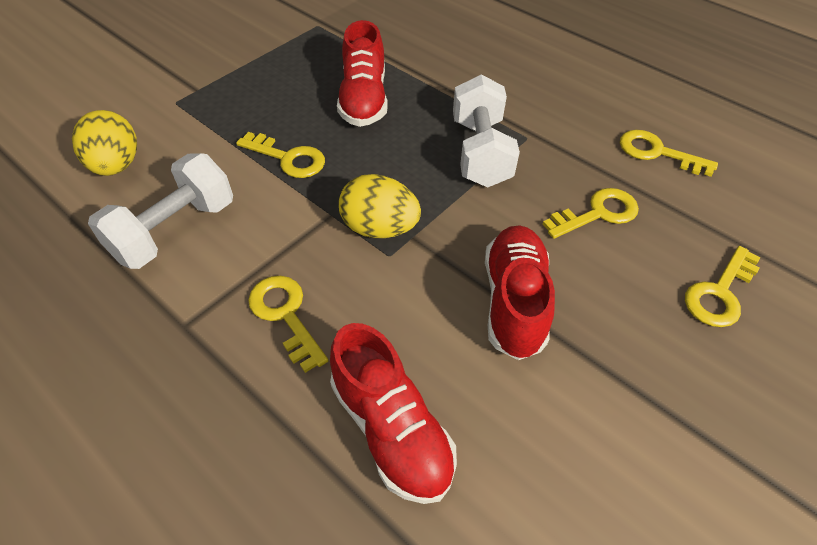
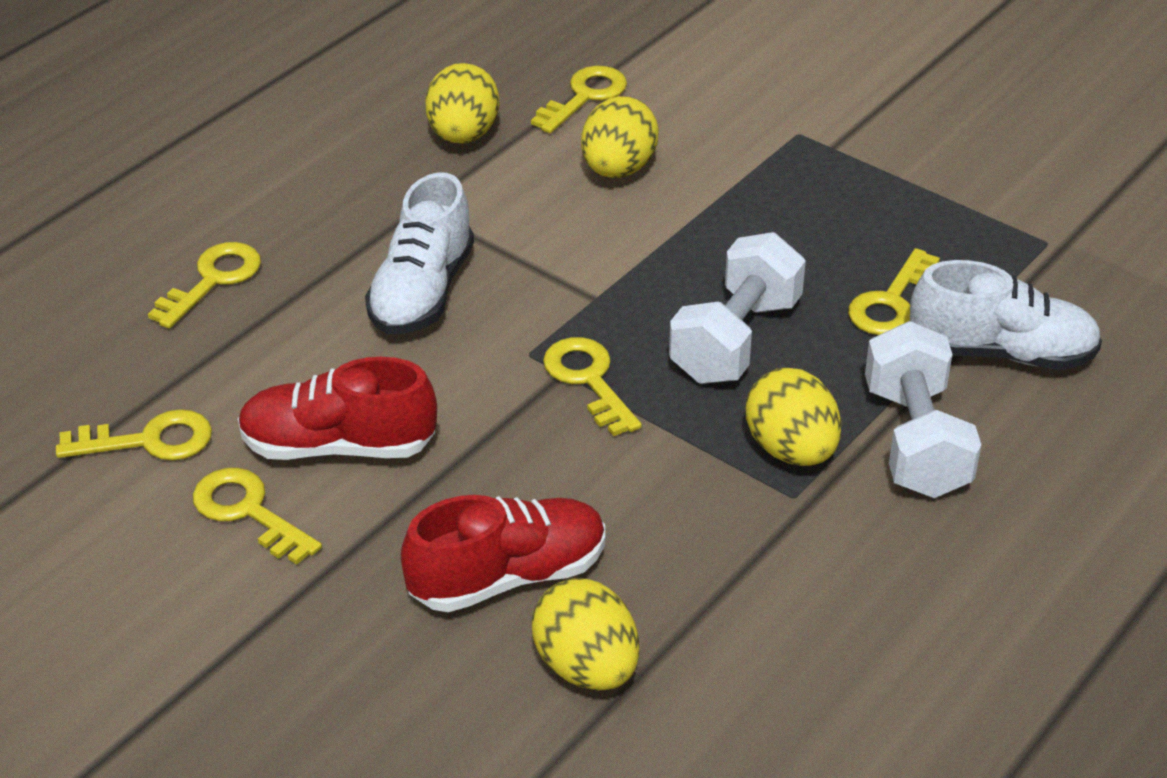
red shoe: 3 -> 2
white shoe: 0 -> 2
yellow egg: 2 -> 4
yellow key: 5 -> 6

